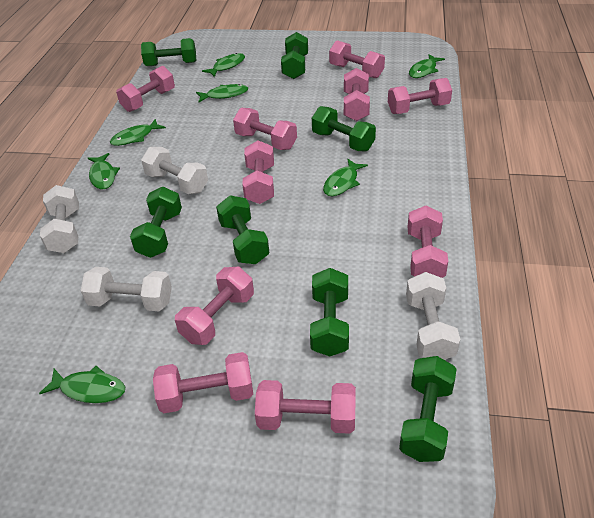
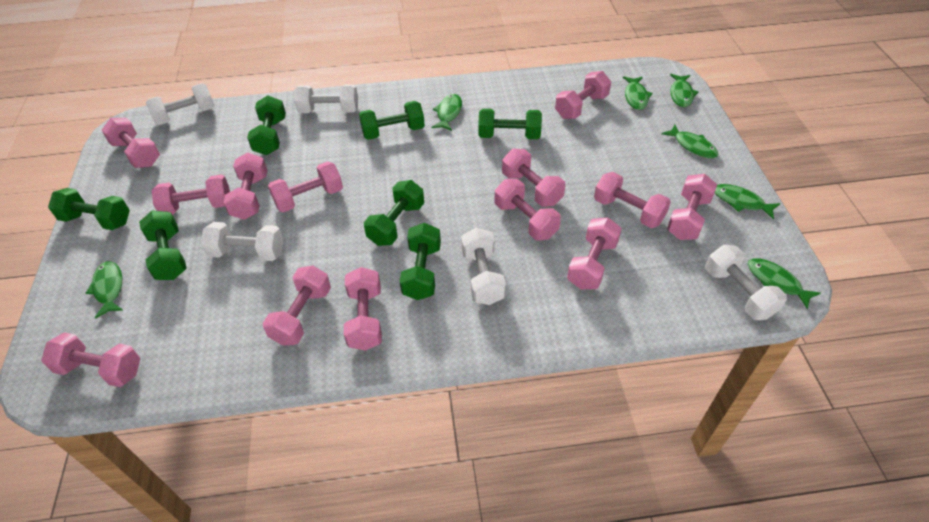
pink dumbbell: 10 -> 13
white dumbbell: 4 -> 5

